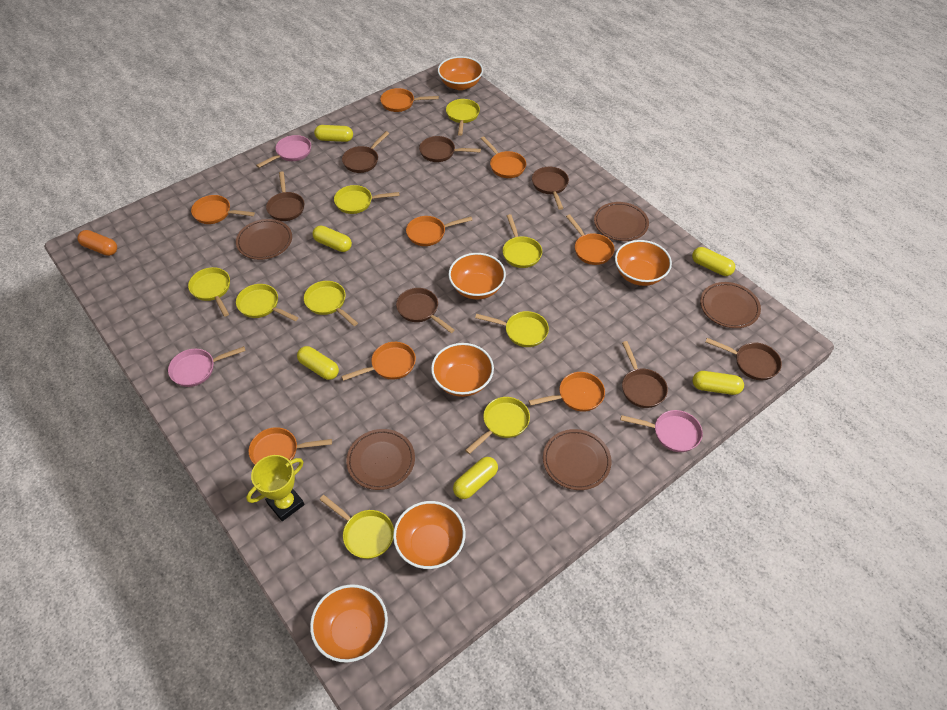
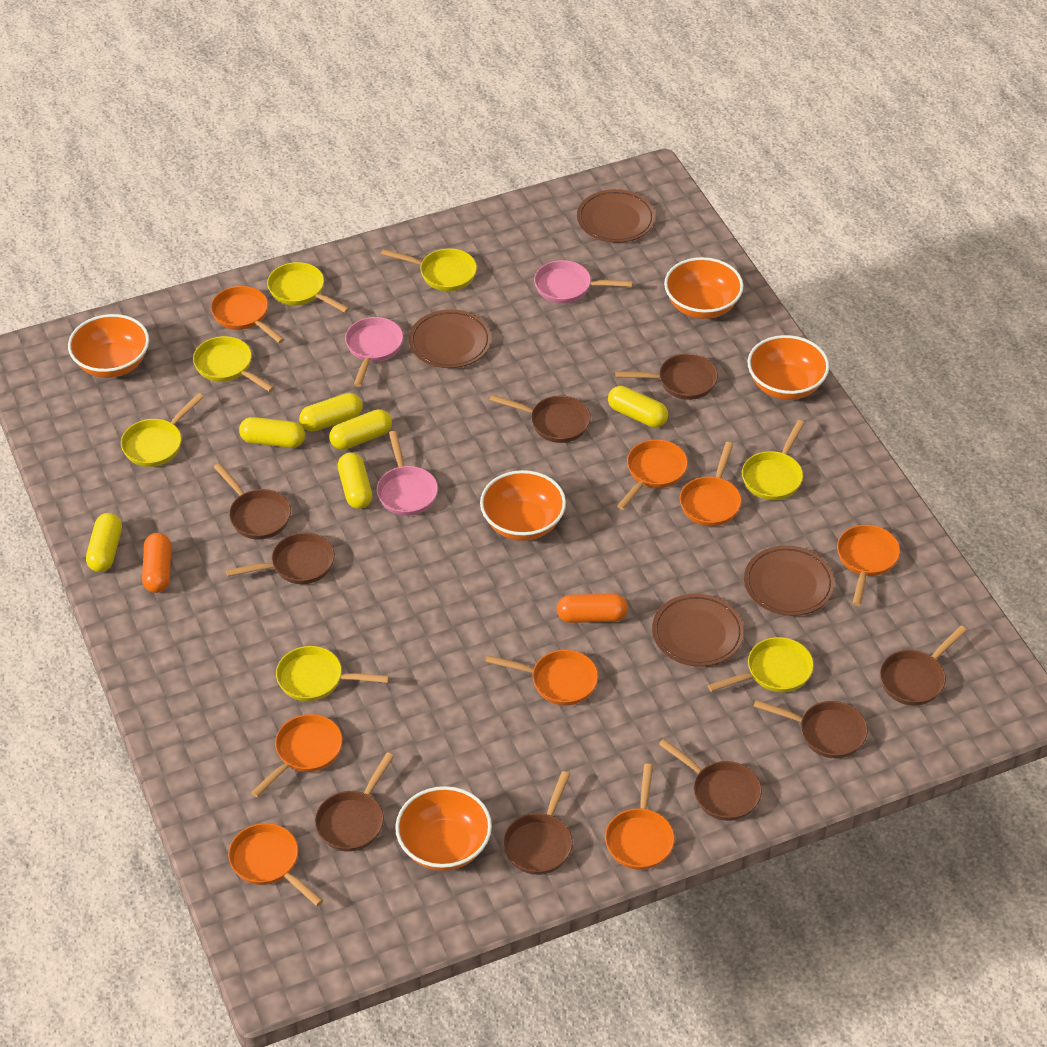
brown pan: 7 -> 9
brown plate: 5 -> 4
orange bowl: 6 -> 5
orange capsule: 1 -> 2
yellow pan: 9 -> 7
yellow trophy: 1 -> 0

